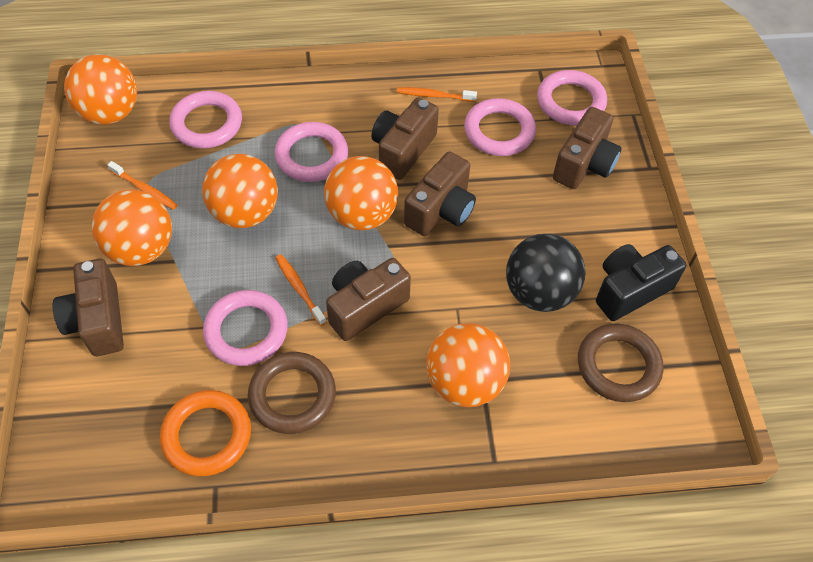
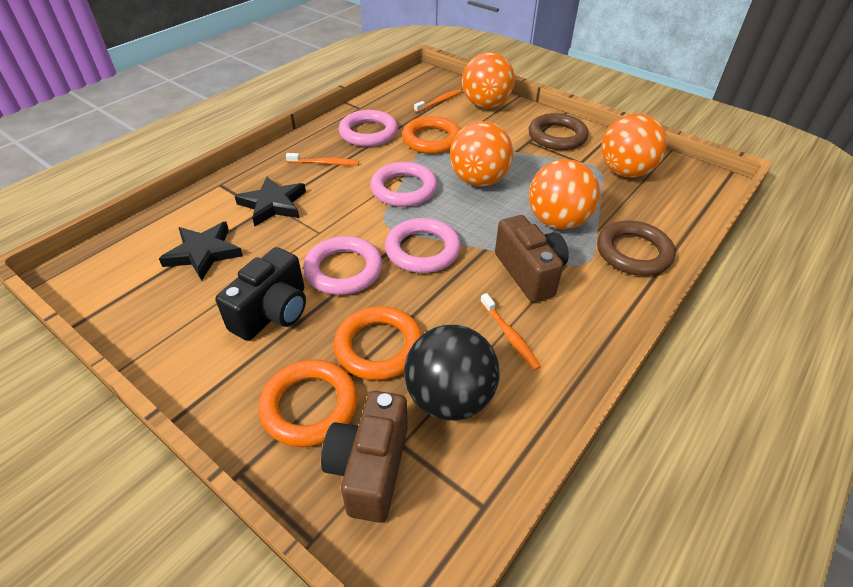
black star: 0 -> 2
brown camera: 5 -> 2
orange ball: 5 -> 4
orange ring: 1 -> 3
pink ring: 5 -> 4

